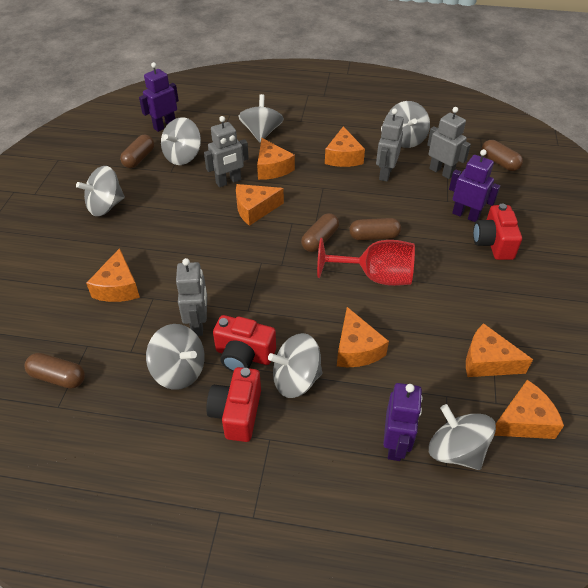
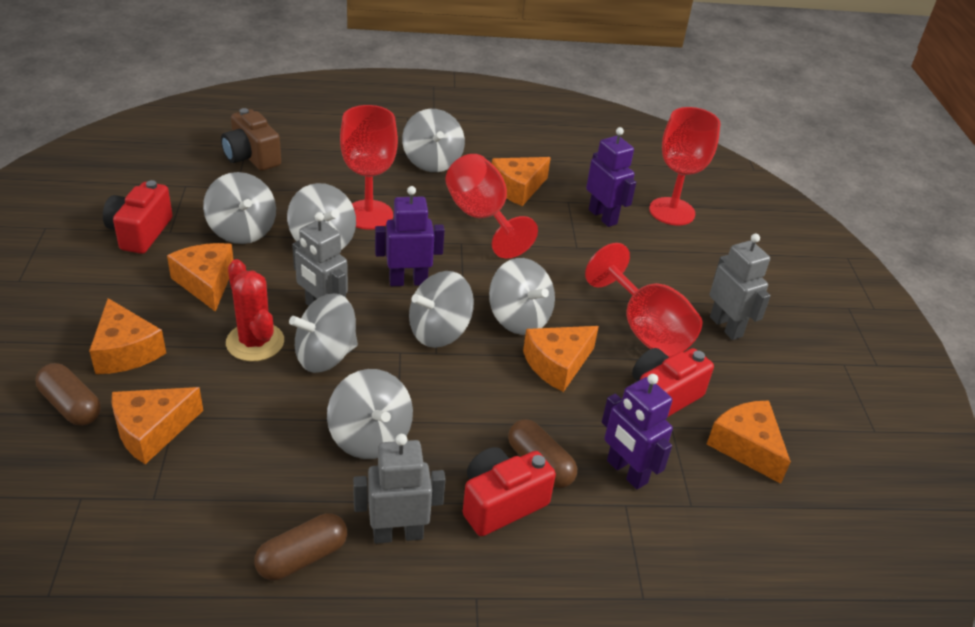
brown camera: 0 -> 1
brown capsule: 5 -> 3
grey robot: 4 -> 3
orange cheese: 7 -> 6
red cactus: 0 -> 1
red goblet: 1 -> 4

